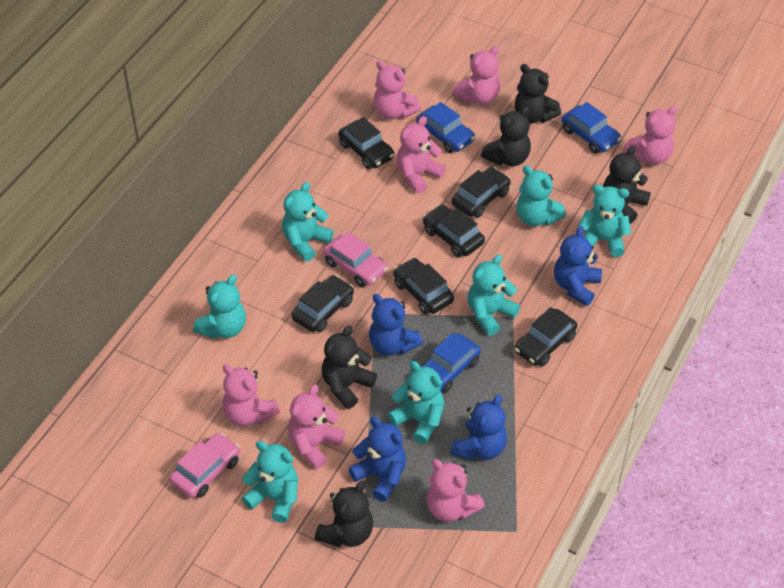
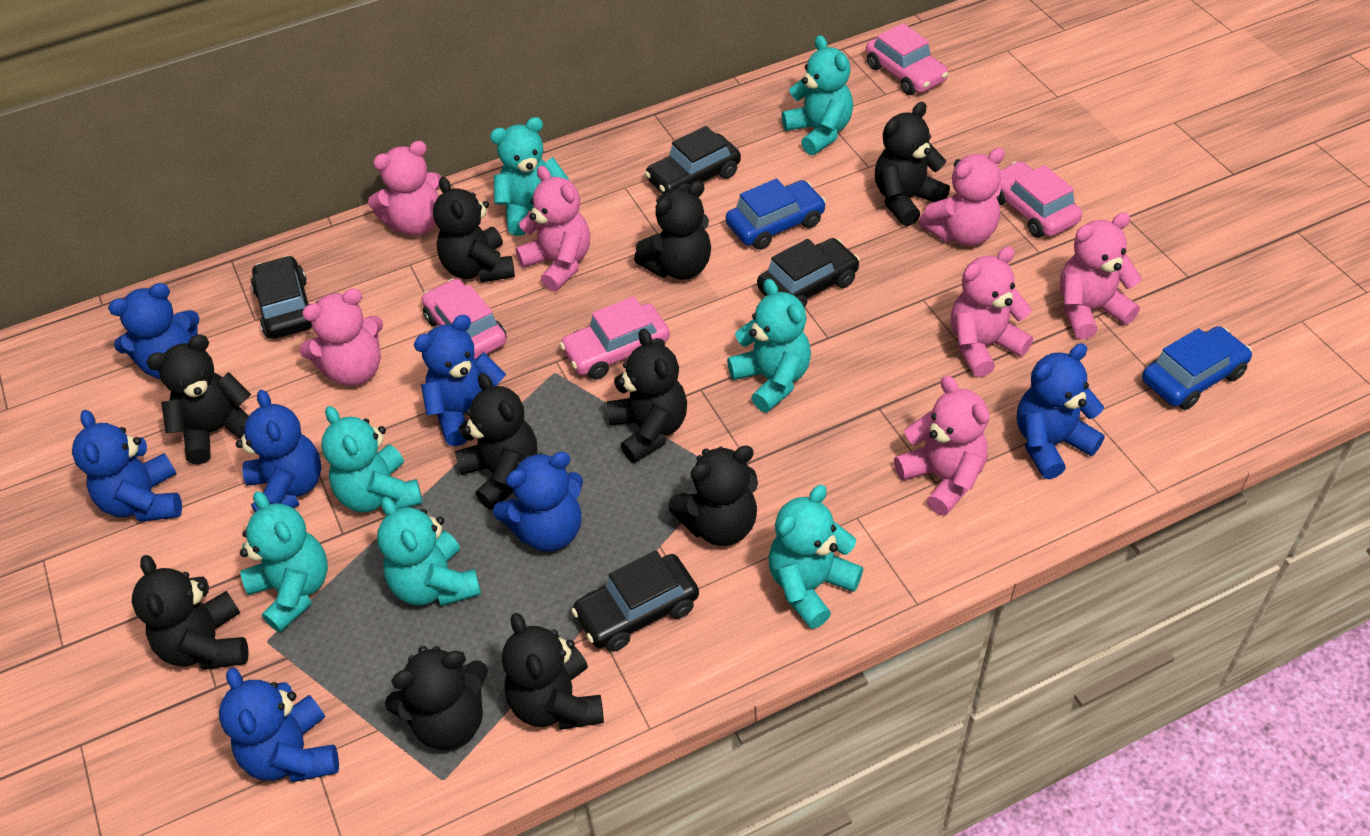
black car: 6 -> 4
black teddy bear: 5 -> 10
blue car: 3 -> 2
blue teddy bear: 4 -> 7
pink car: 2 -> 4

